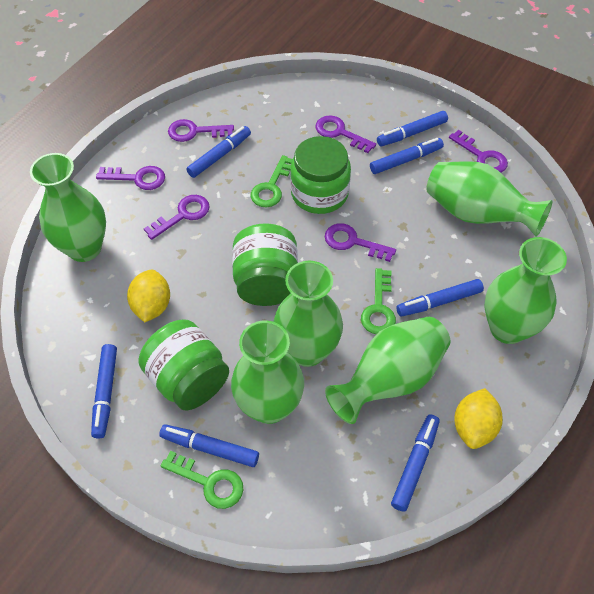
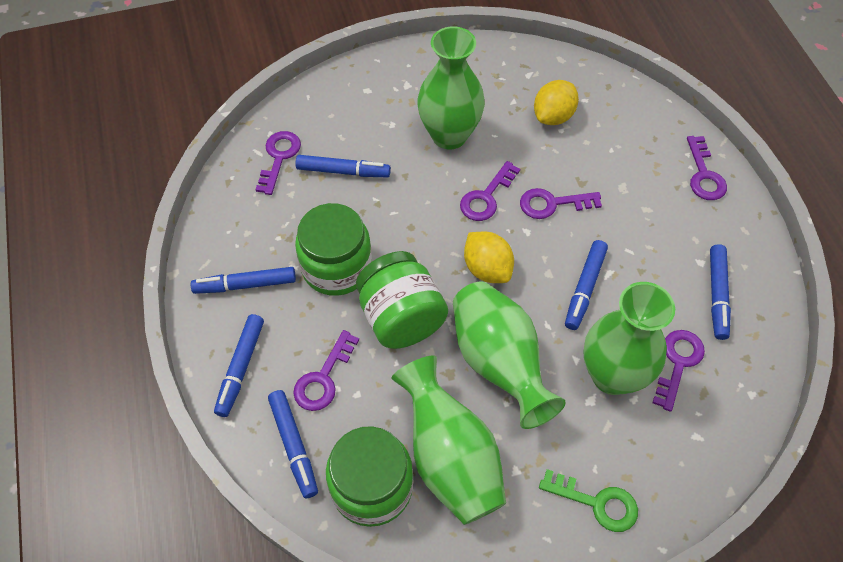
blue marker: 7 -> 6
green key: 3 -> 1
green vase: 6 -> 4

